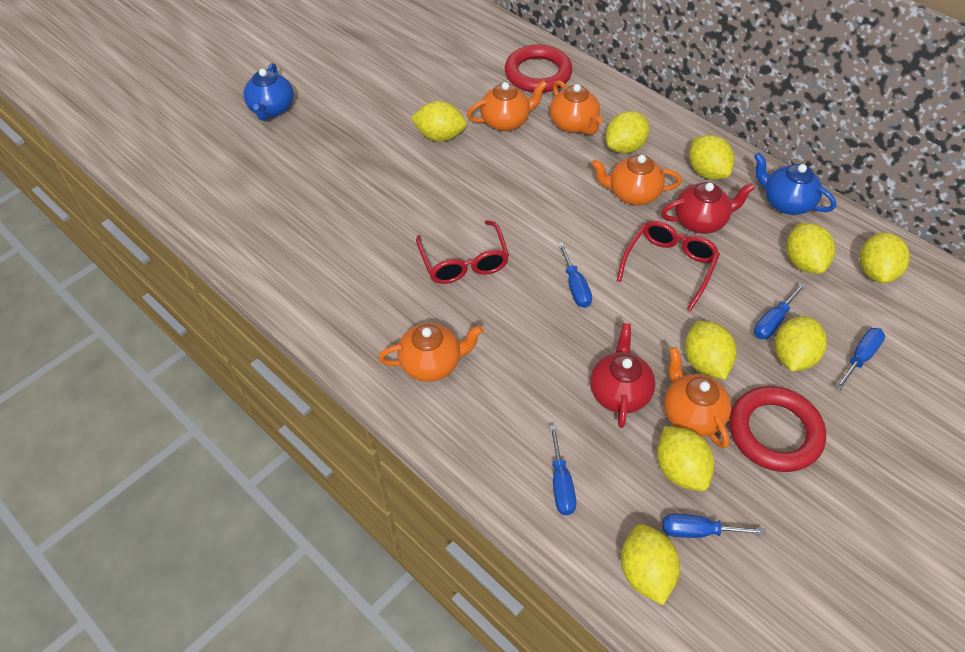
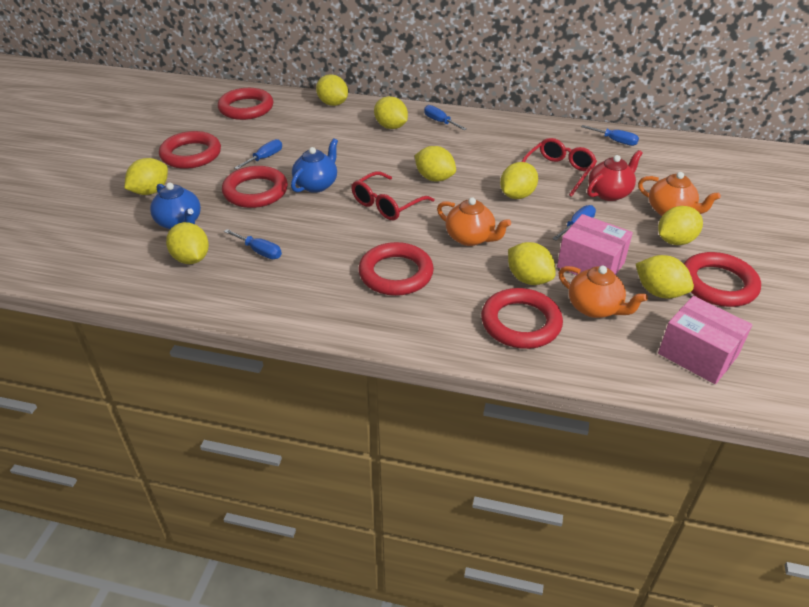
orange teapot: 5 -> 3
pink box: 0 -> 2
red ring: 2 -> 6
red teapot: 2 -> 1

